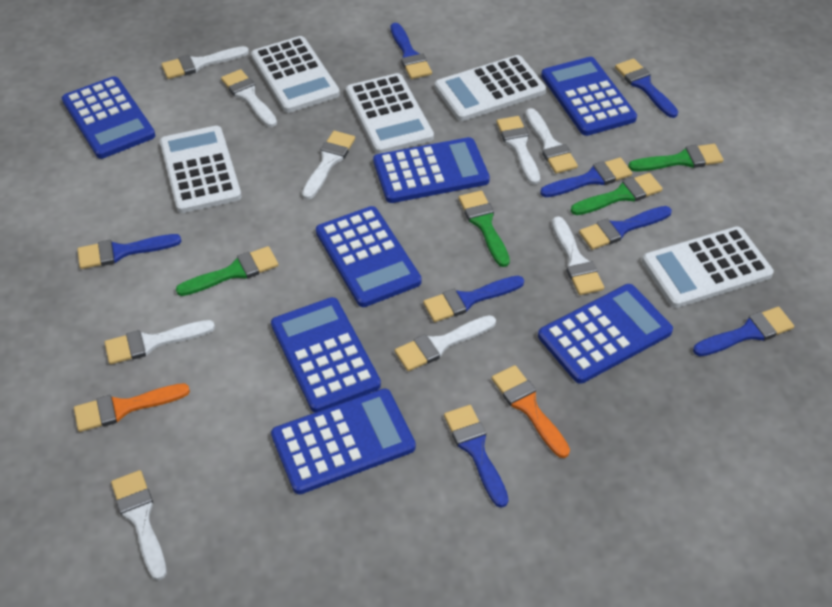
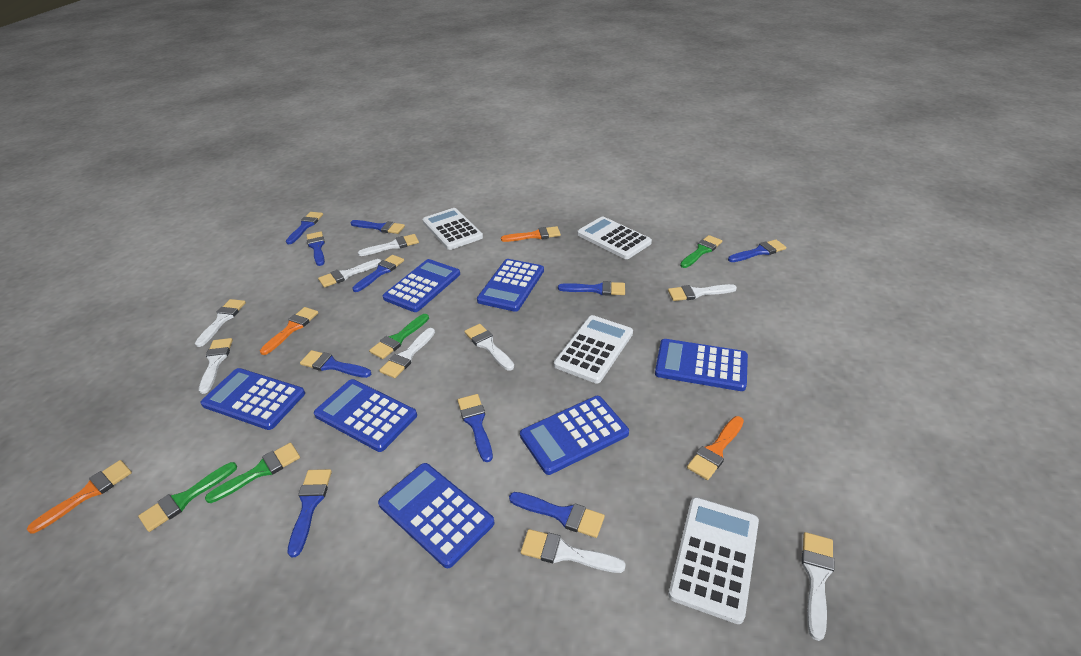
blue brush: 8 -> 10
orange brush: 2 -> 4
white calculator: 5 -> 4

